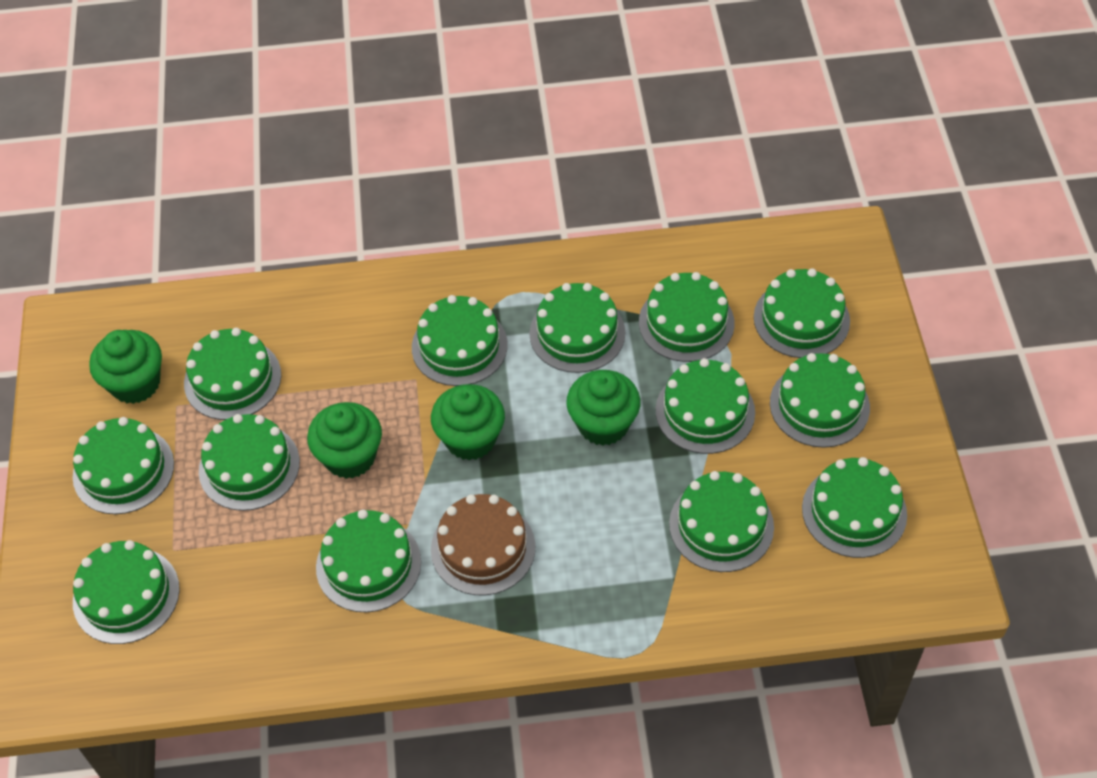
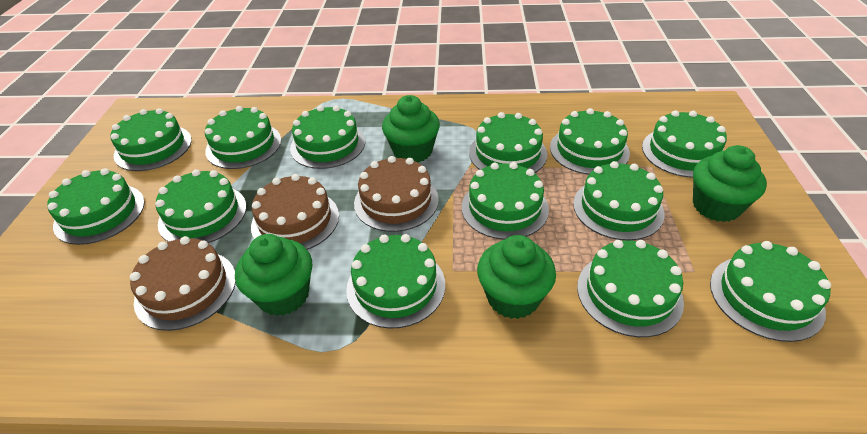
brown cake: 1 -> 3

